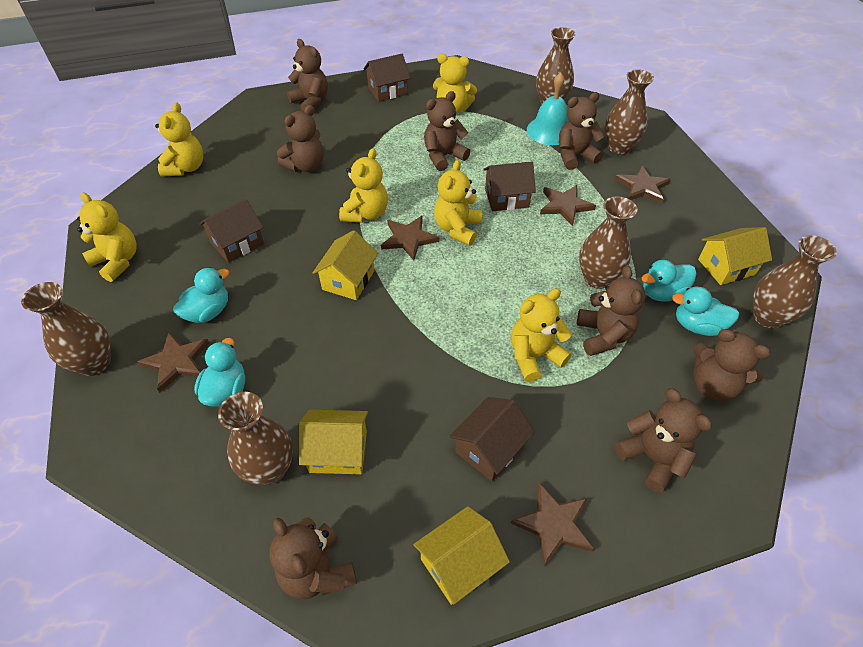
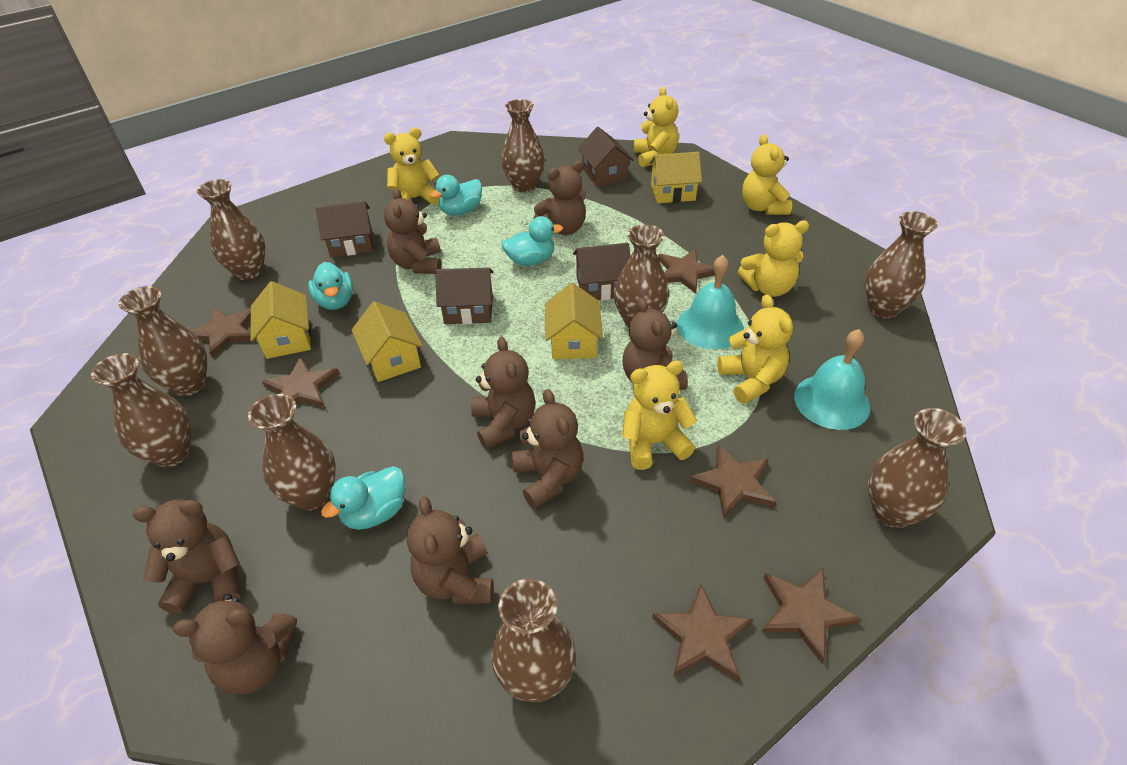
brown star: 5 -> 6
brown vase: 6 -> 9
turquoise bell: 1 -> 2

